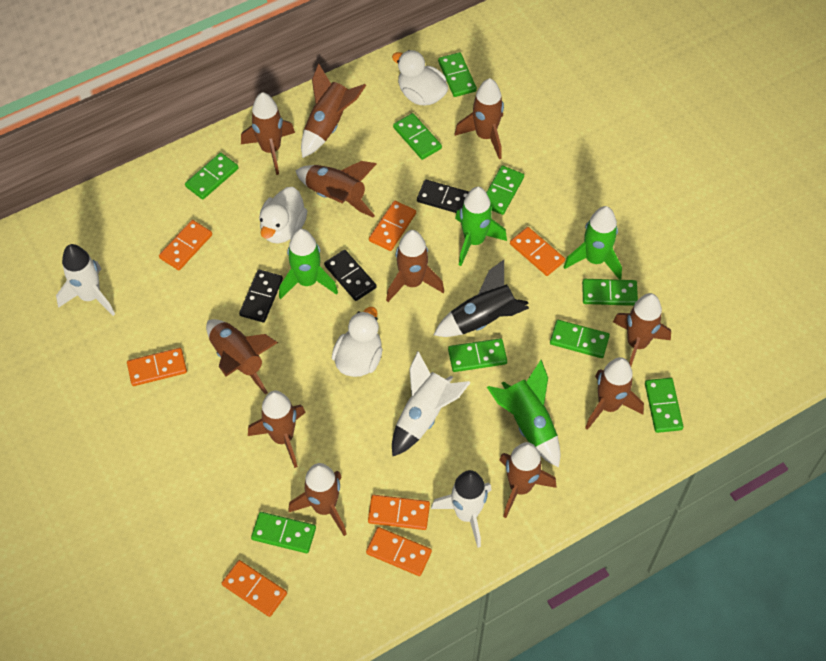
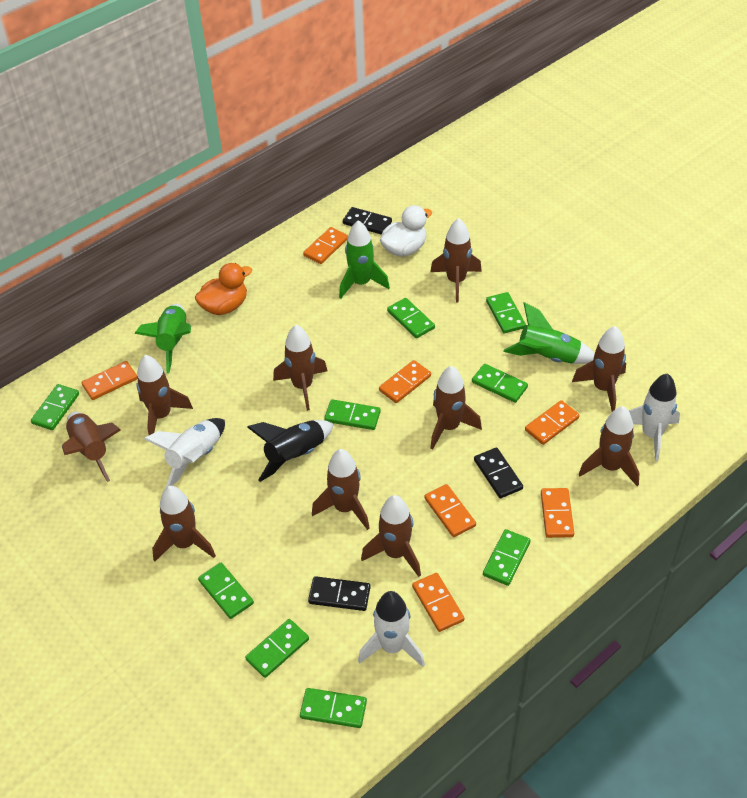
brown rocket: 11 -> 10
green rocket: 4 -> 3
orange duck: 0 -> 1
white duck: 3 -> 1

